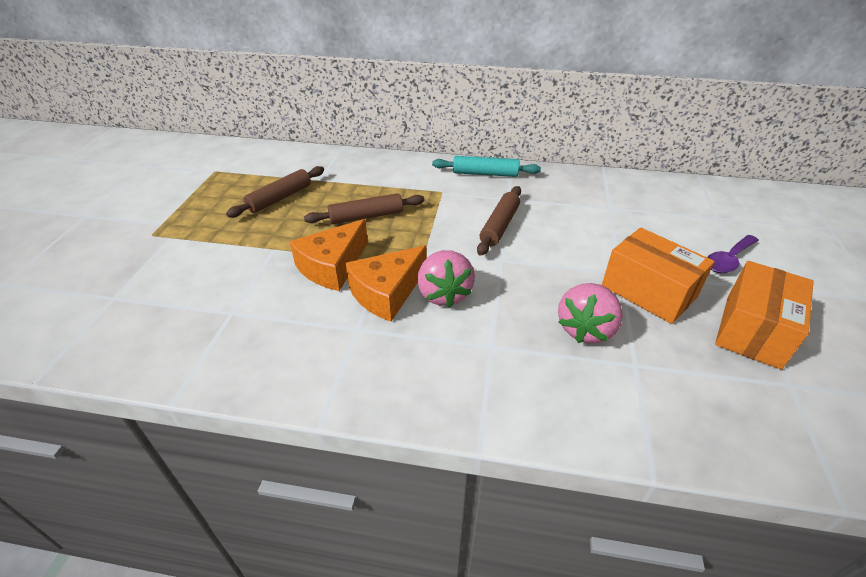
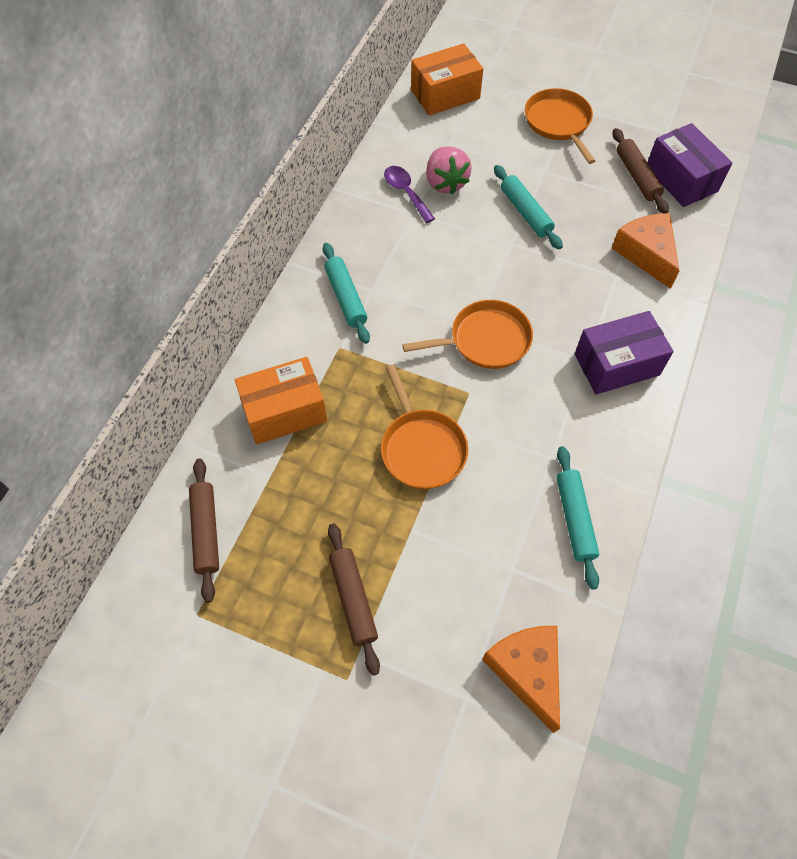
orange pan: 0 -> 3
pink strawberry: 2 -> 1
purple box: 0 -> 2
turquoise rolling pin: 1 -> 3

